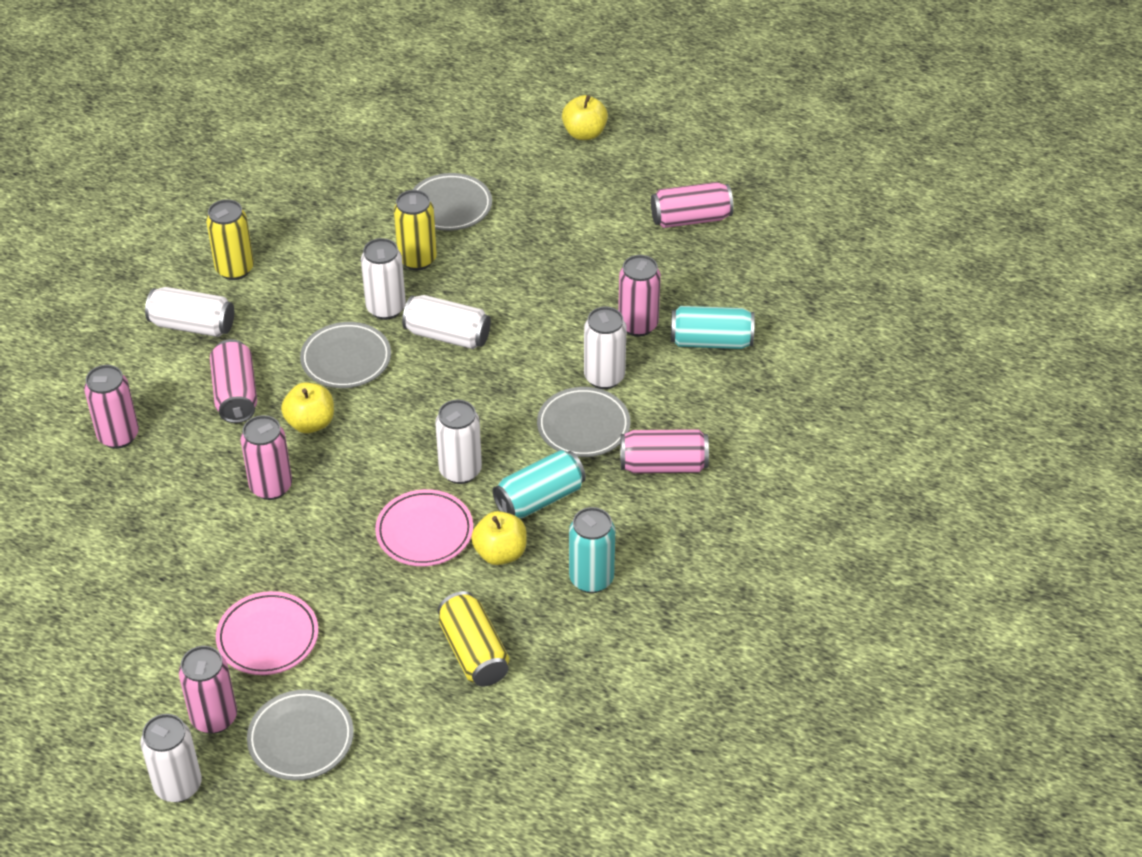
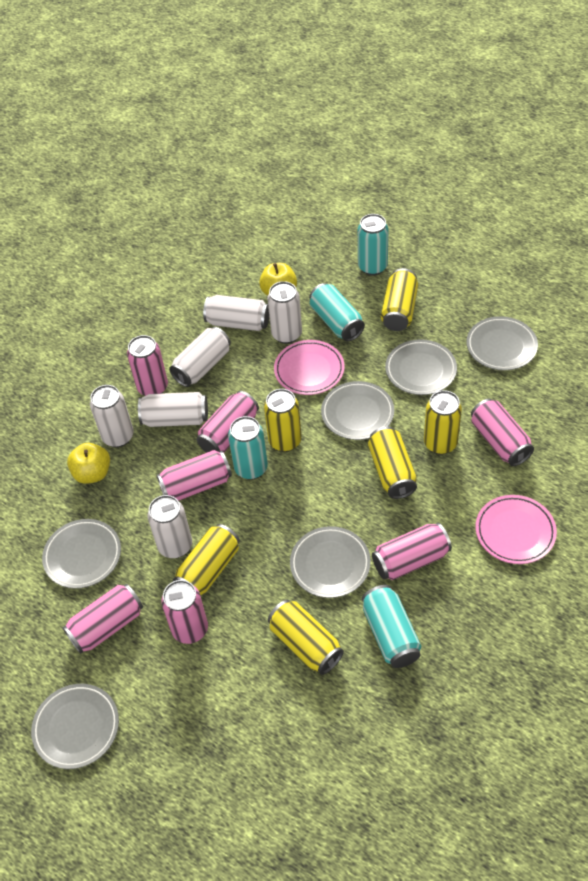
grey plate: 4 -> 6
turquoise can: 3 -> 4
yellow apple: 3 -> 2
yellow can: 3 -> 6

